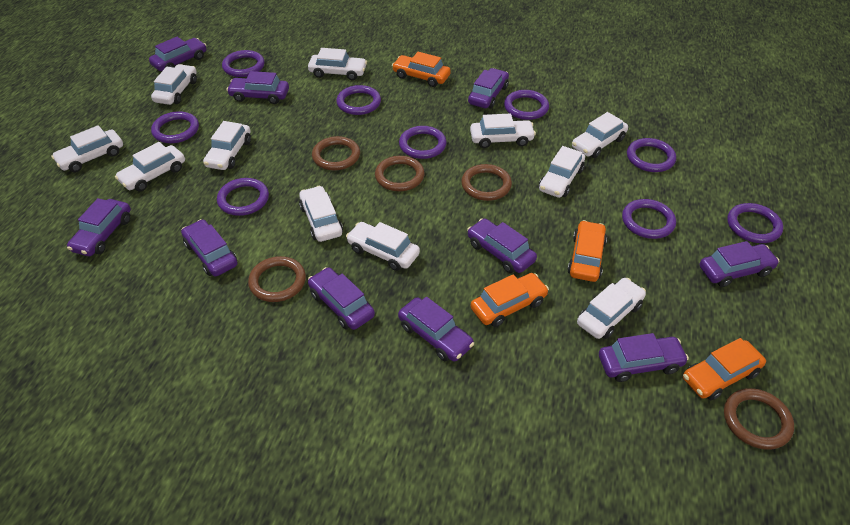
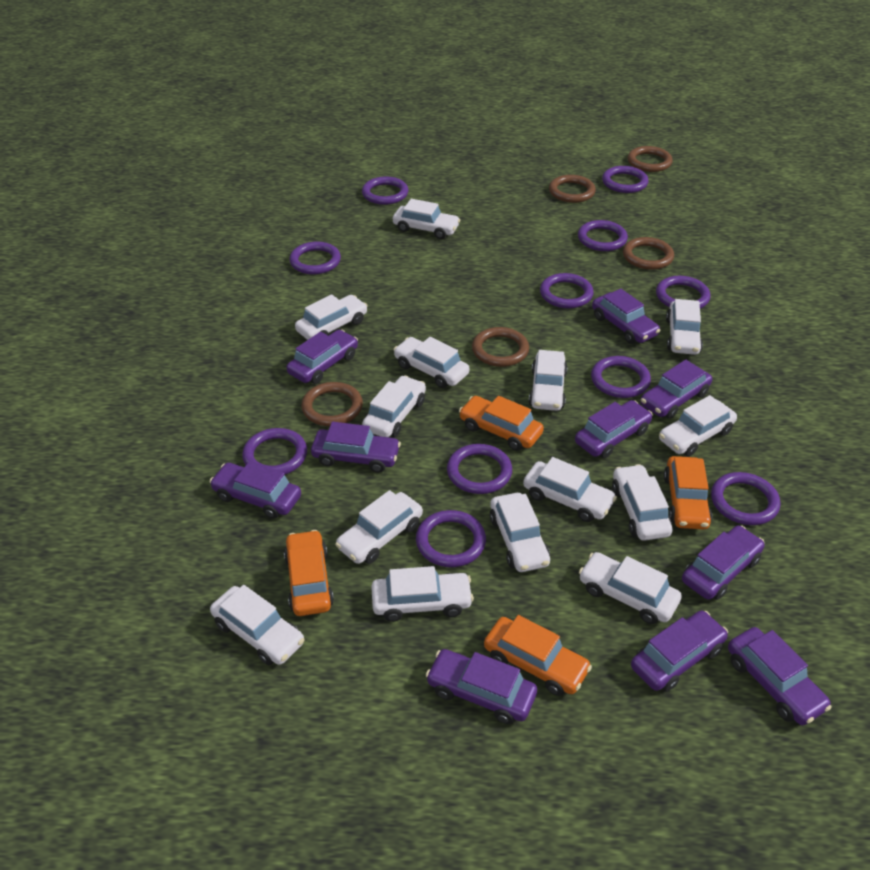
purple ring: 9 -> 11
white car: 11 -> 14

